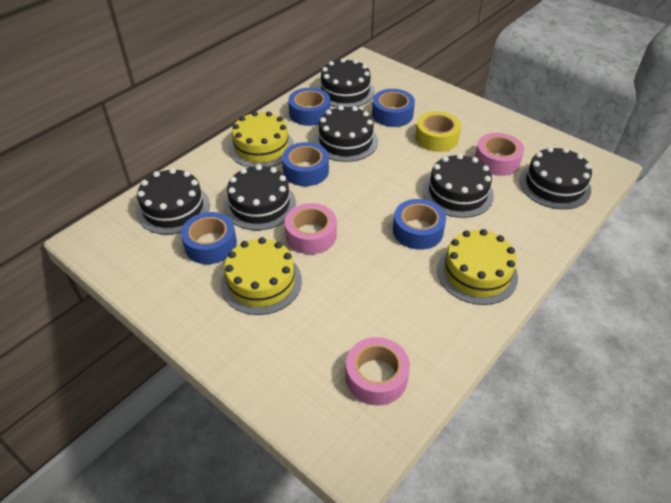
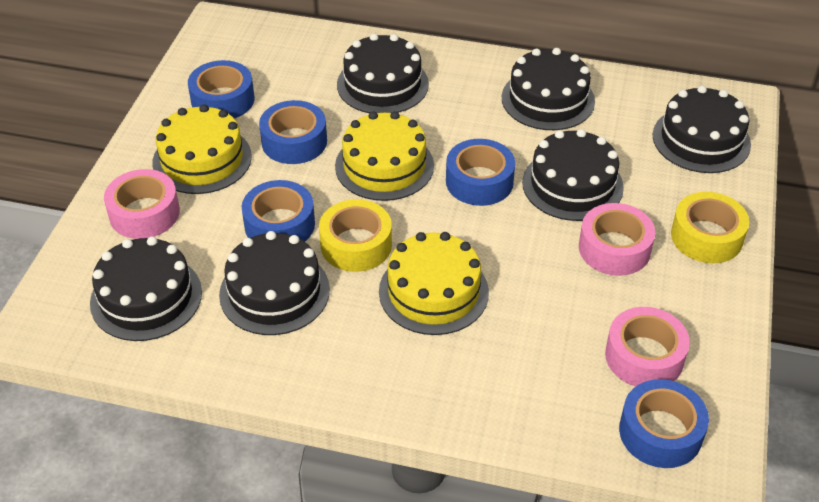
yellow tape: 1 -> 2

